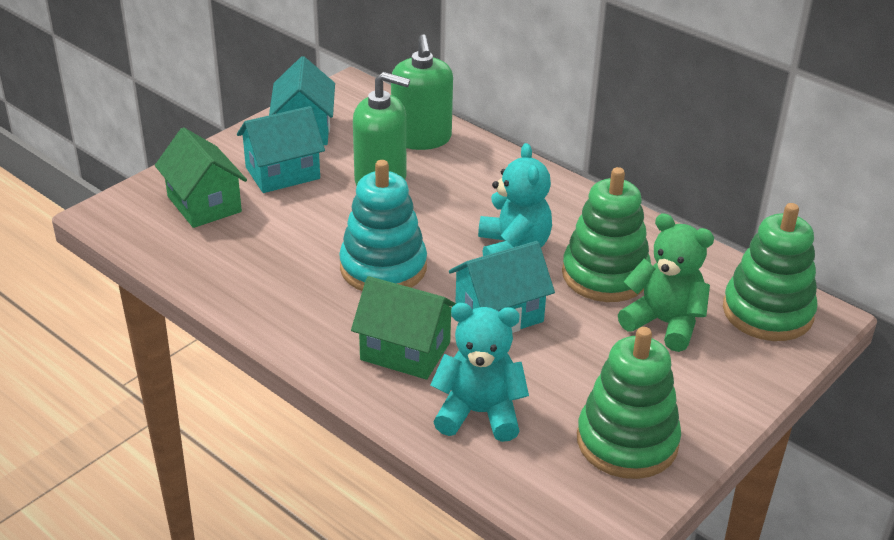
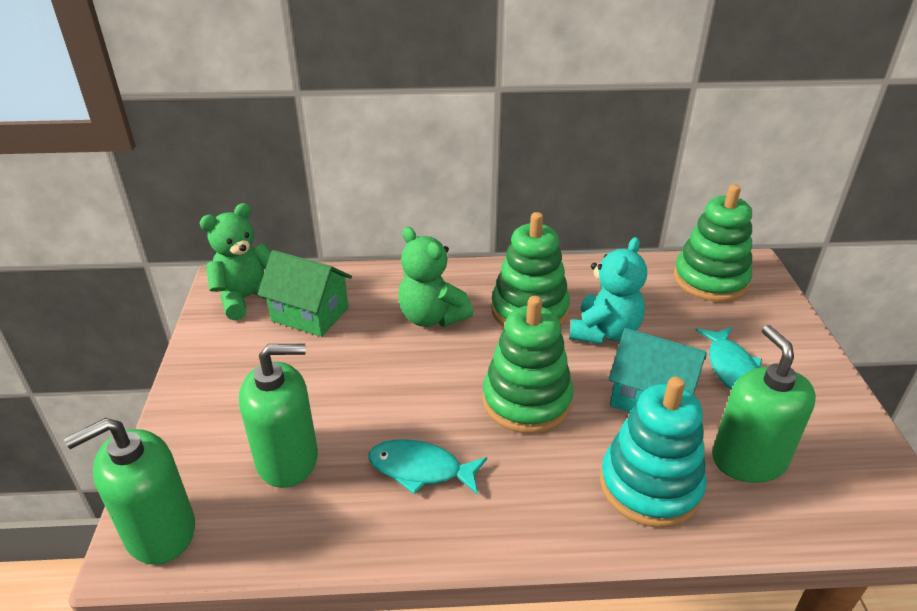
green house: 2 -> 1
green soap dispenser: 2 -> 3
green teddy bear: 1 -> 2
turquoise fish: 0 -> 2
turquoise house: 3 -> 1
turquoise teddy bear: 2 -> 1

